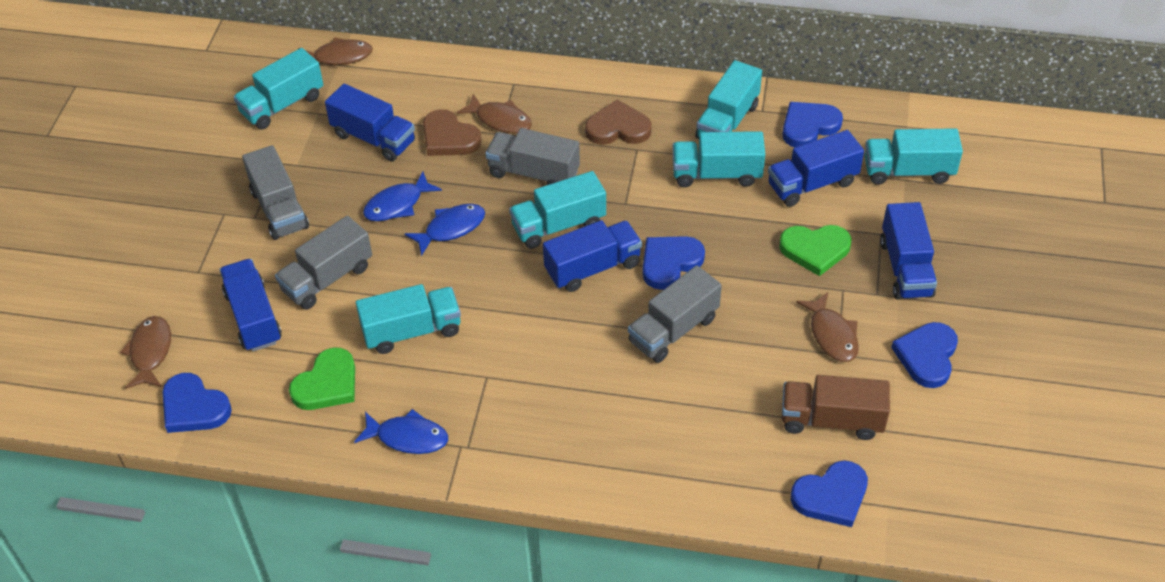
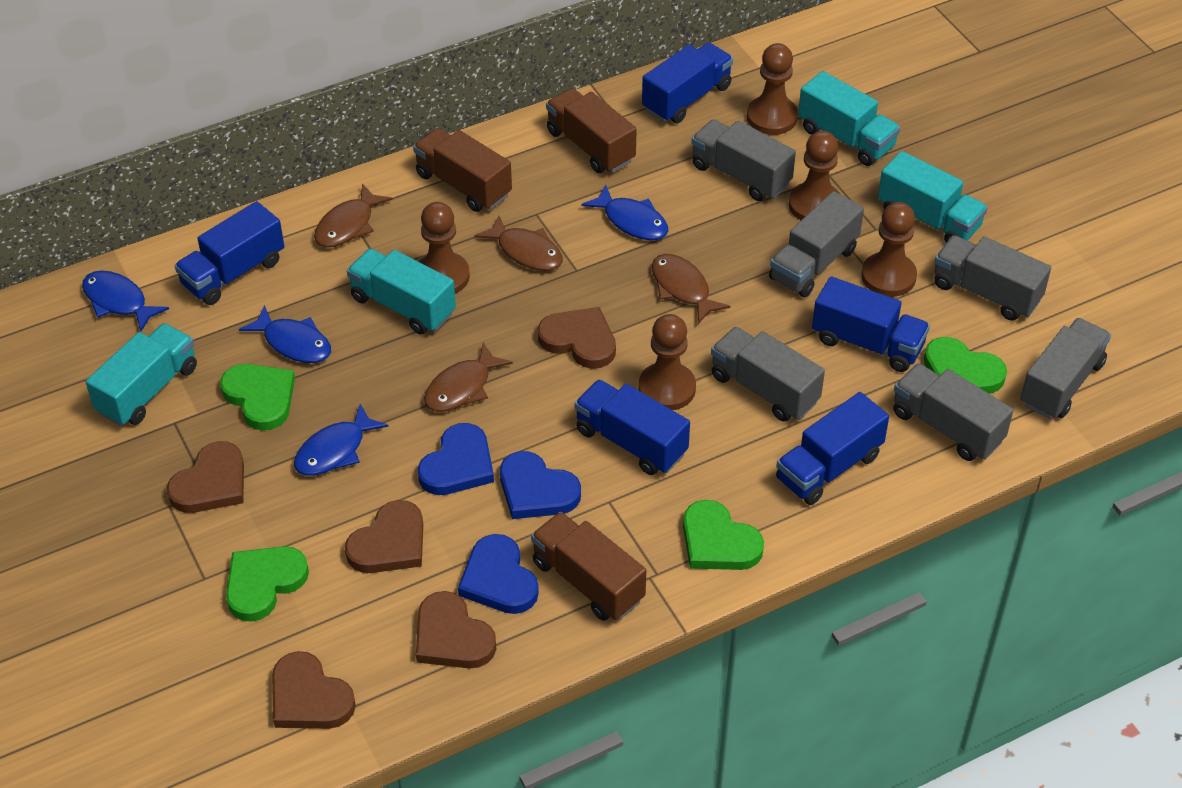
blue fish: 3 -> 4
blue heart: 5 -> 3
brown heart: 2 -> 5
brown pawn: 0 -> 5
brown truck: 1 -> 3
green heart: 2 -> 4
grey truck: 4 -> 6
turquoise truck: 6 -> 4

